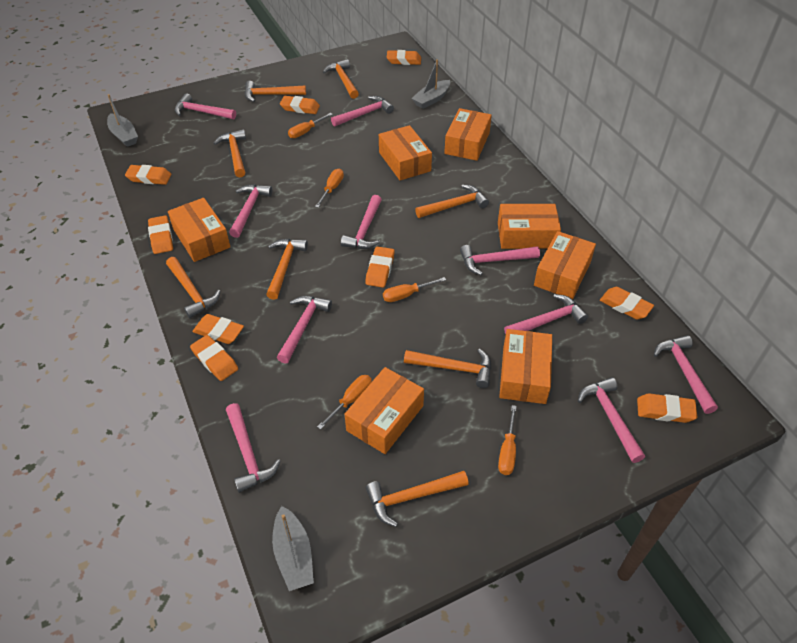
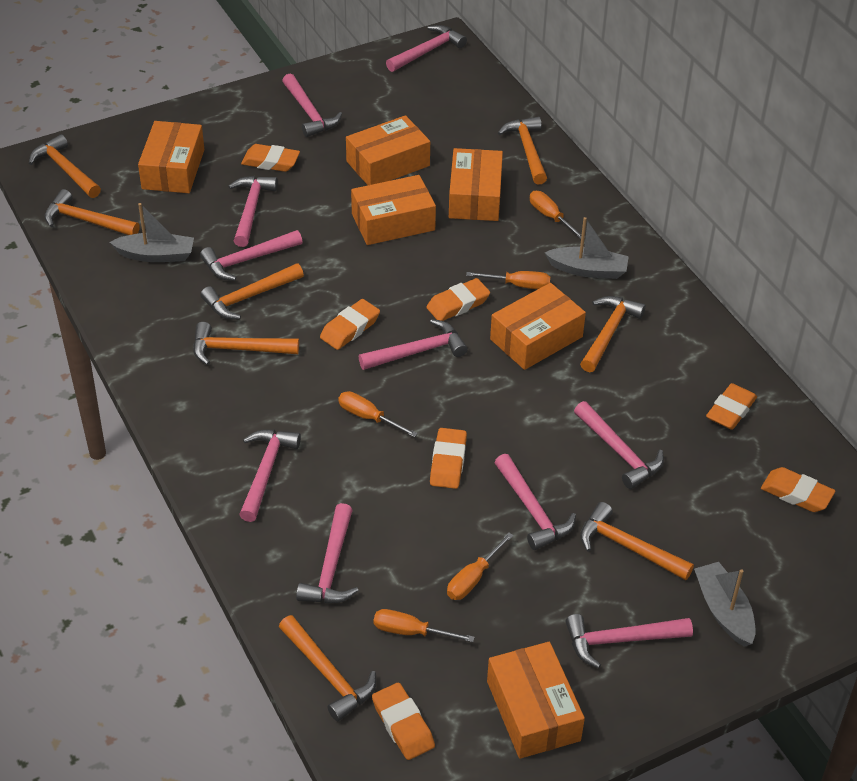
orange box: 7 -> 6
orange eraser: 9 -> 7

